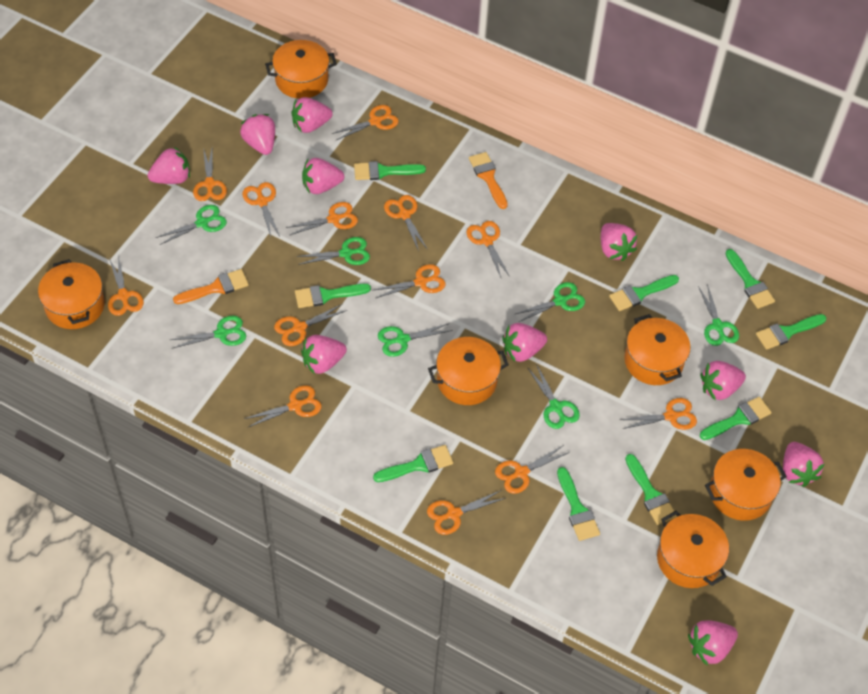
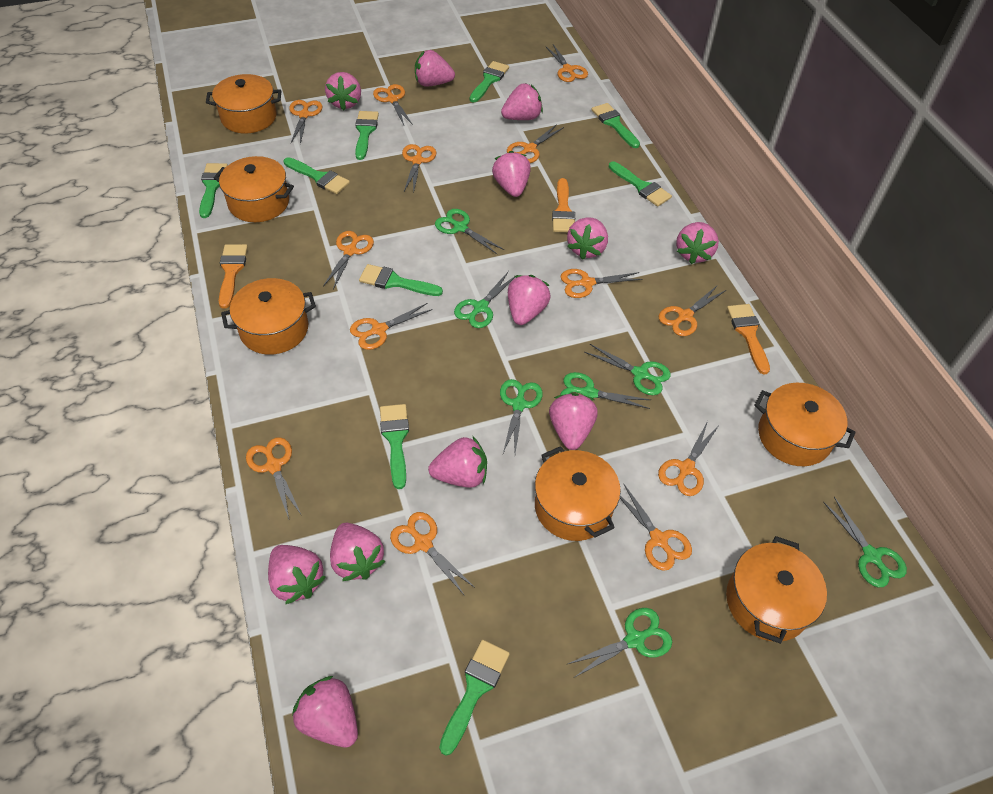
orange brush: 2 -> 3
pink strawberry: 10 -> 12

